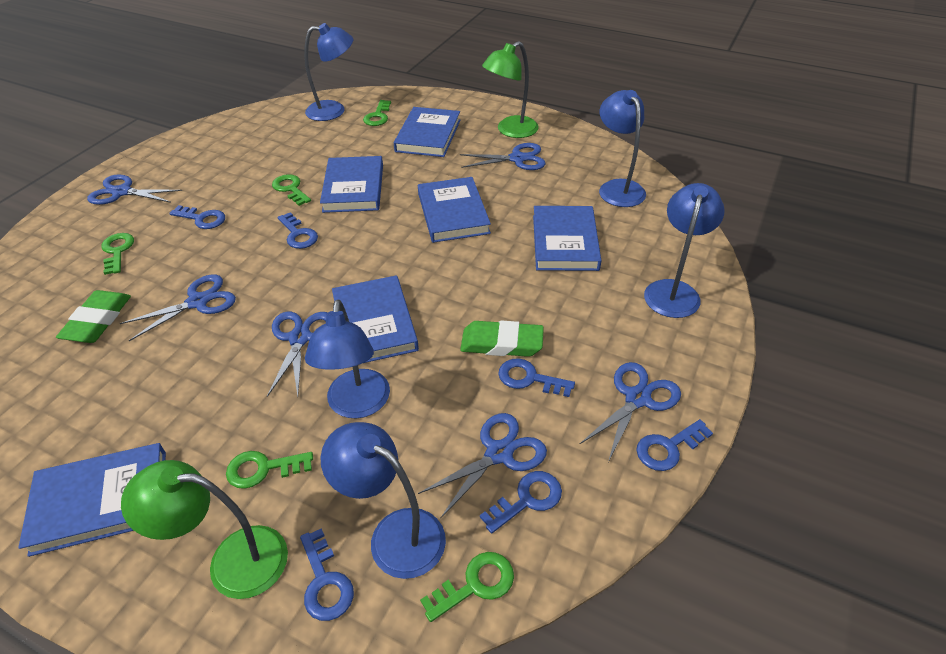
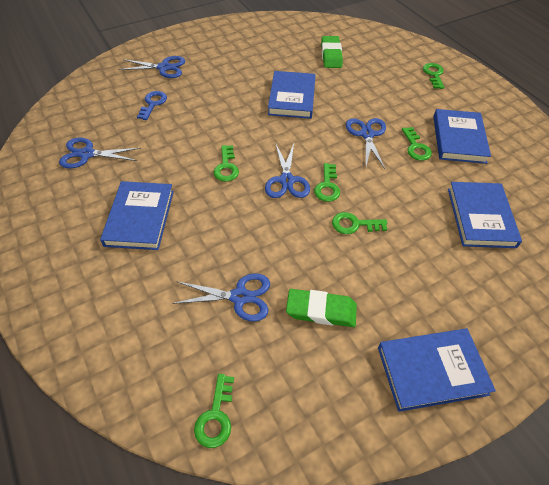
blue book: 6 -> 5
blue key: 6 -> 1
blue lamp: 5 -> 0
blue scissors: 6 -> 5
green key: 5 -> 6
green lamp: 2 -> 0

